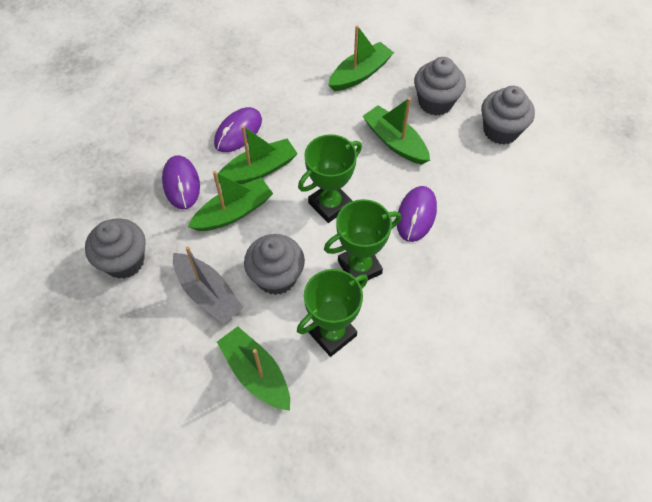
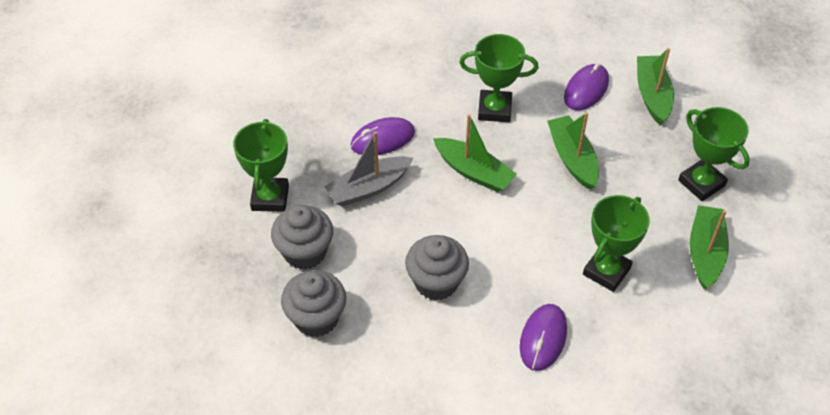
green boat: 5 -> 4
green trophy: 3 -> 4
grey cupcake: 4 -> 3

